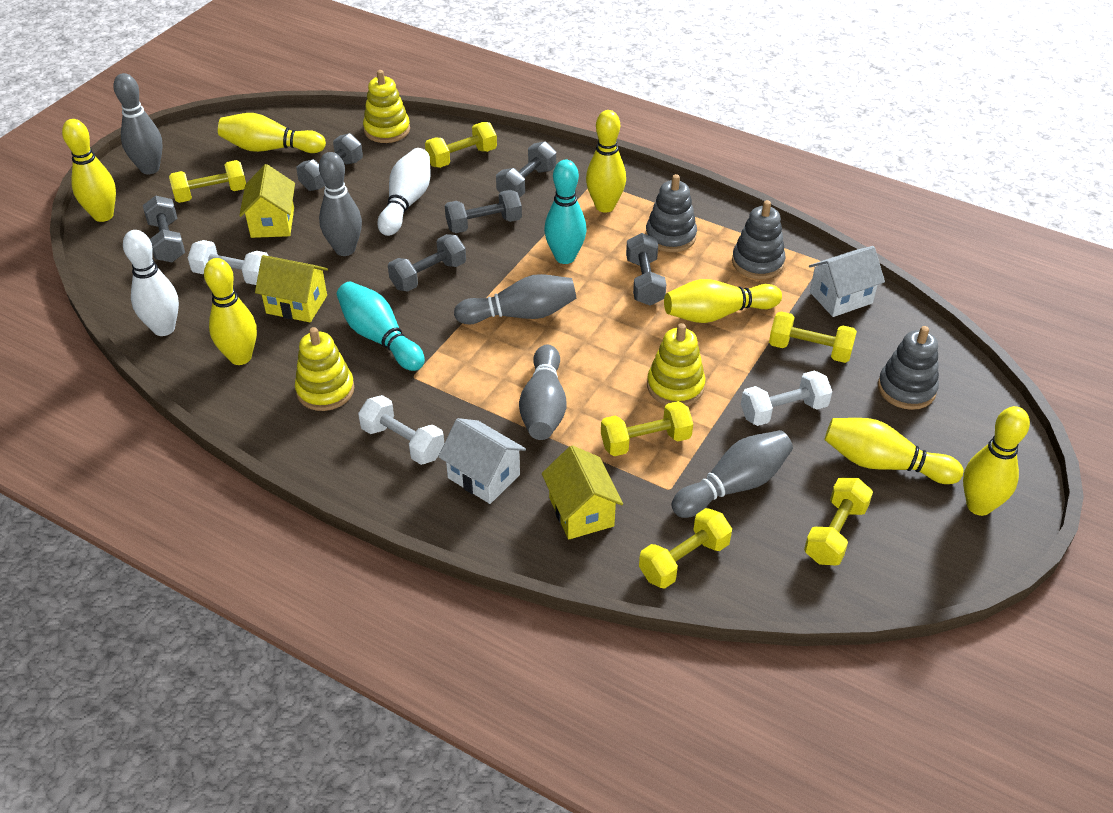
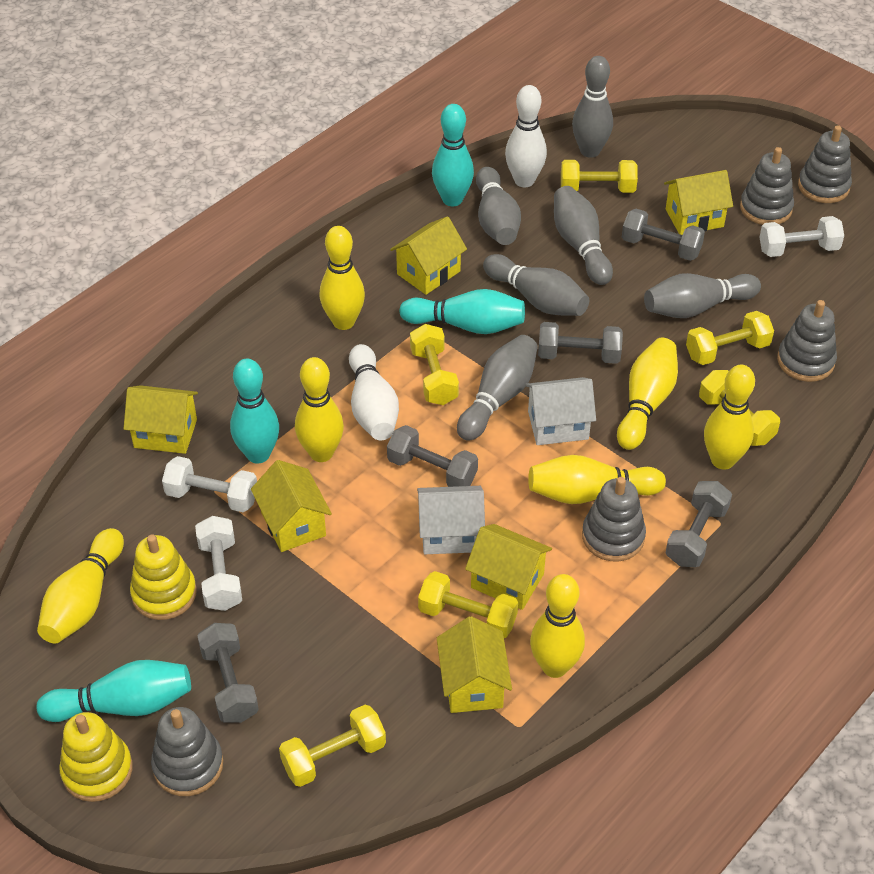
grey bowling pin: 5 -> 6
grey dumbbell: 6 -> 5
grey stacking toy: 3 -> 5
turquoise bowling pin: 2 -> 4
yellow house: 3 -> 6
yellow stacking toy: 3 -> 2

